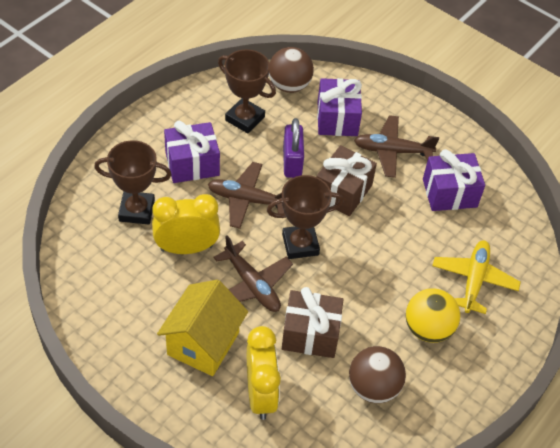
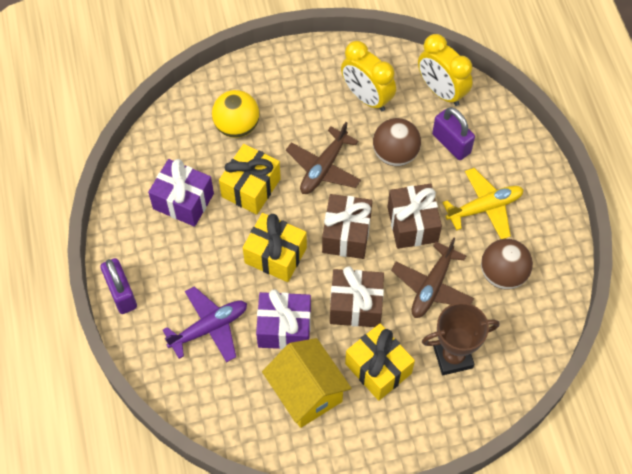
brown gift: 2 -> 3
brown plane: 3 -> 2
brown trophy: 3 -> 1
purple gift: 3 -> 2
purple padlock: 1 -> 2
purple plane: 0 -> 1
yellow gift: 0 -> 3

